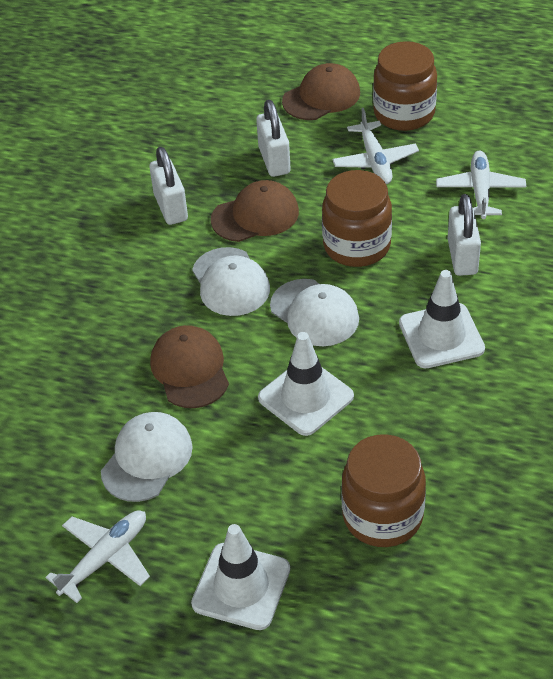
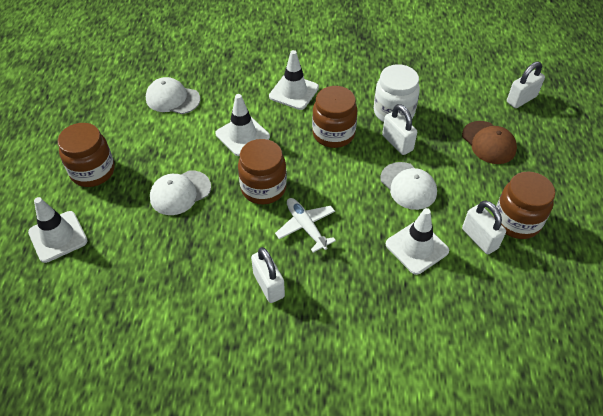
brown cap: 3 -> 1
brown jar: 3 -> 4
white jar: 0 -> 1
white padlock: 3 -> 4
white plane: 3 -> 1
white traffic cone: 3 -> 4

